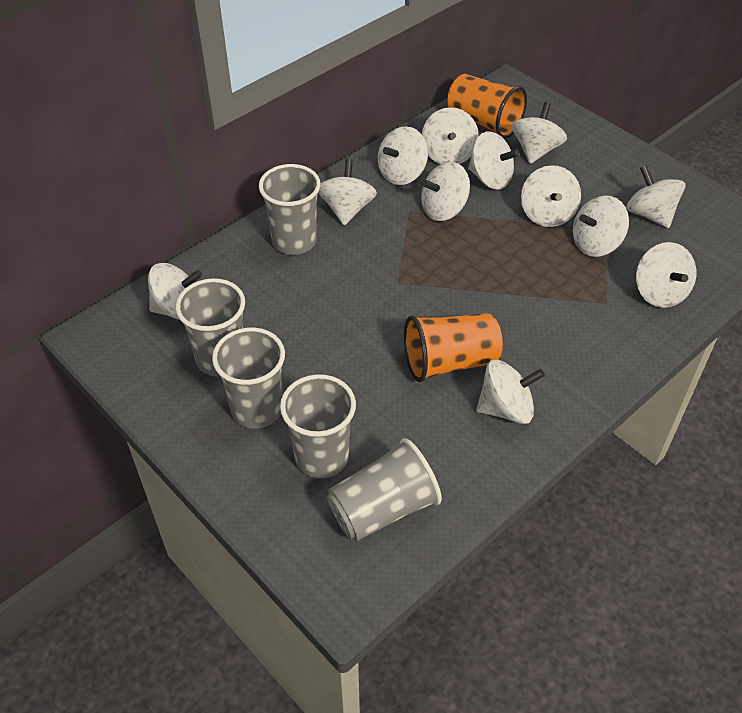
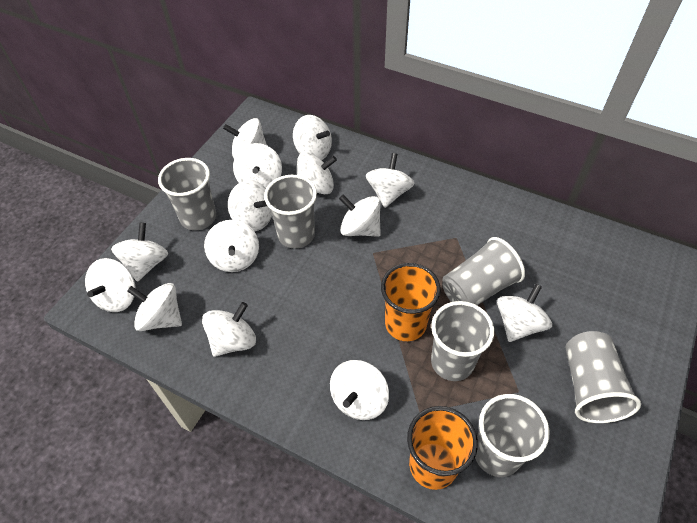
grey cup: 5 -> 6
white spinning top: 12 -> 14

